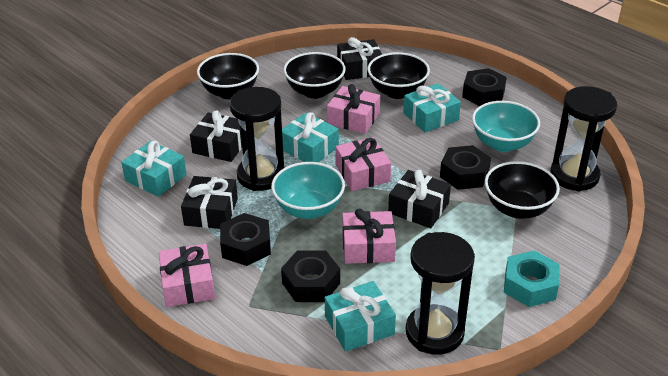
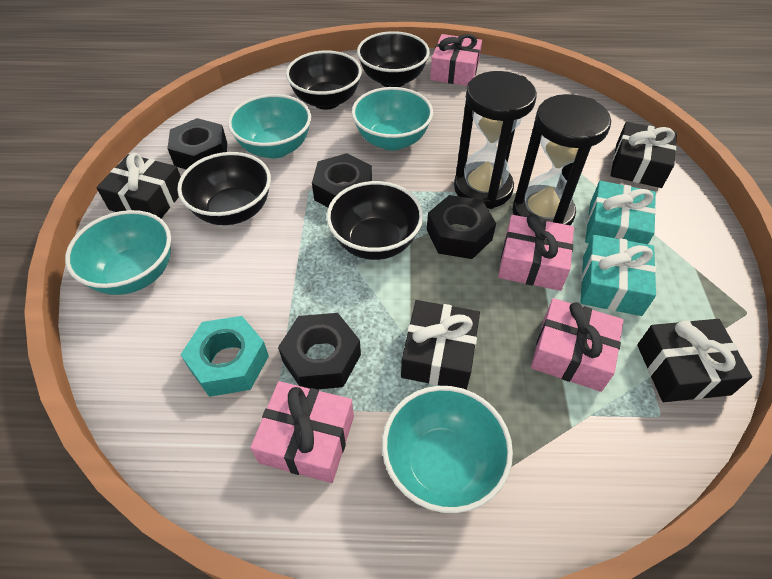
black hourglass: 3 -> 2
turquoise bowl: 2 -> 4
turquoise gift: 4 -> 2

